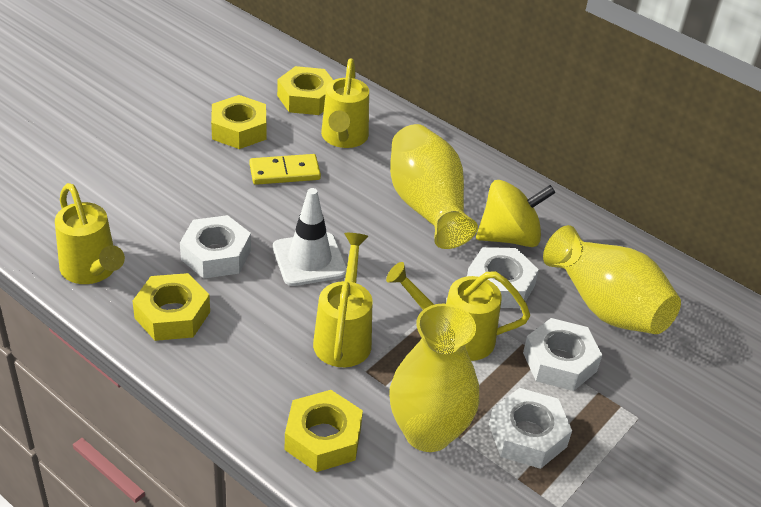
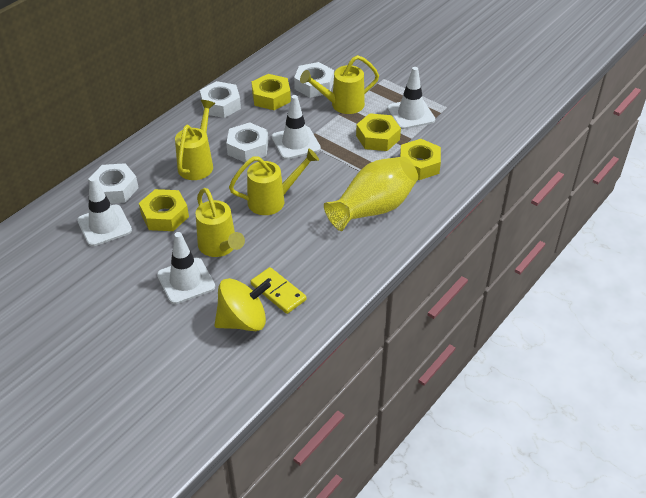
white traffic cone: 1 -> 4
yellow vase: 3 -> 1

